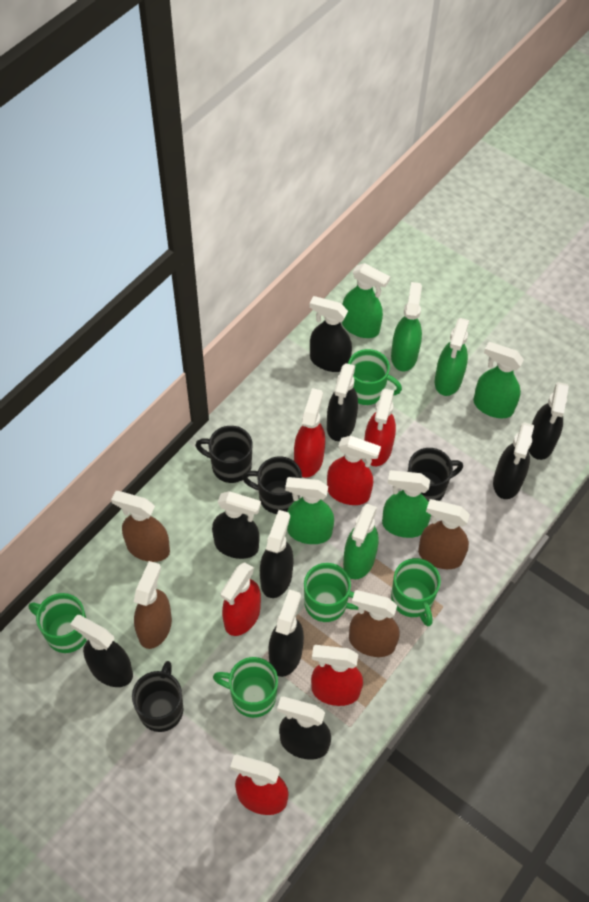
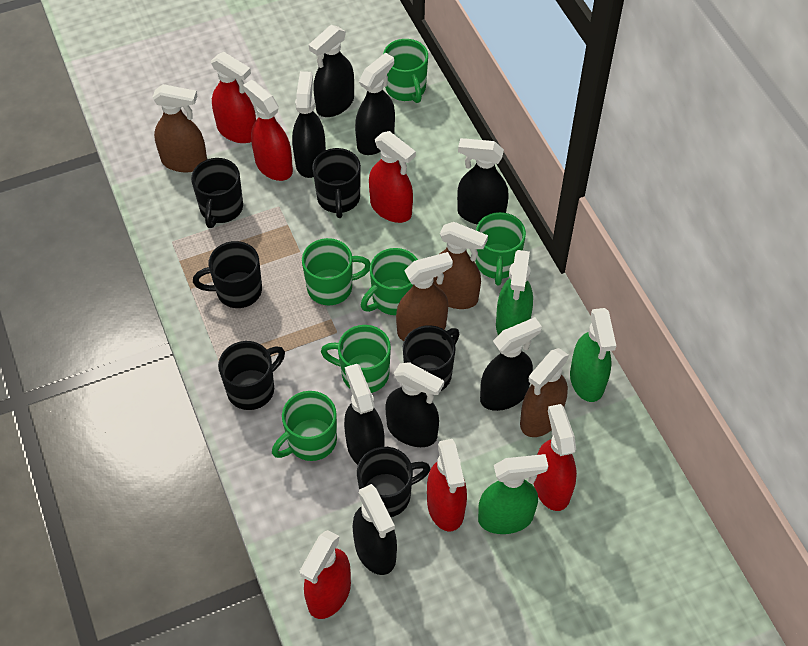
black mug: 4 -> 6
black spray bottle: 9 -> 8
green mug: 5 -> 6
green spray bottle: 7 -> 3

